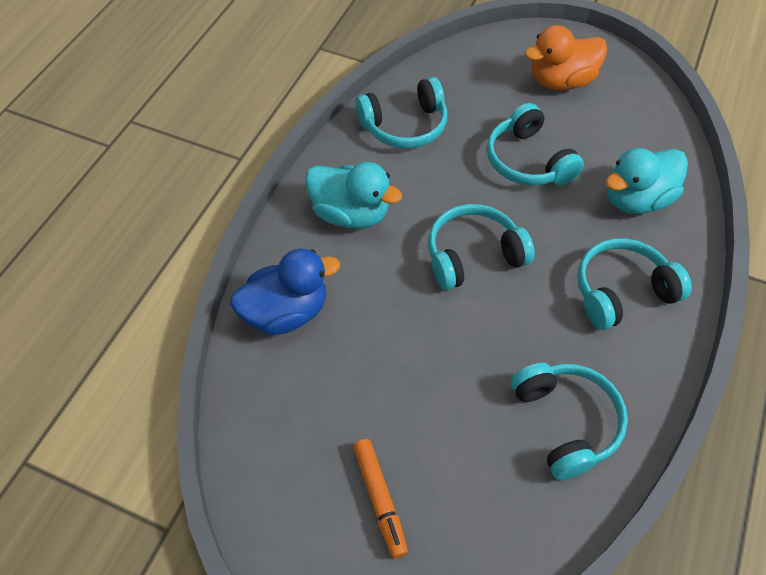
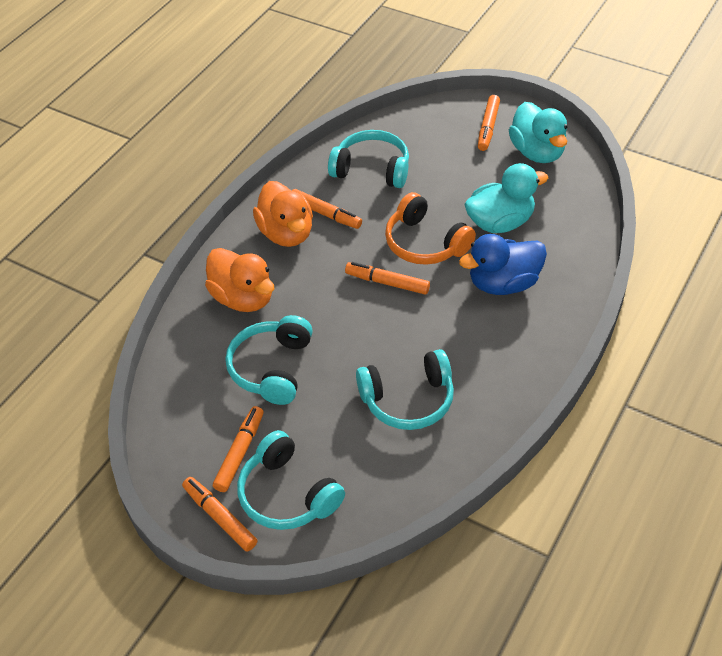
orange duck: 1 -> 2
orange headphones: 0 -> 1
orange marker: 1 -> 5
turquoise headphones: 5 -> 4

